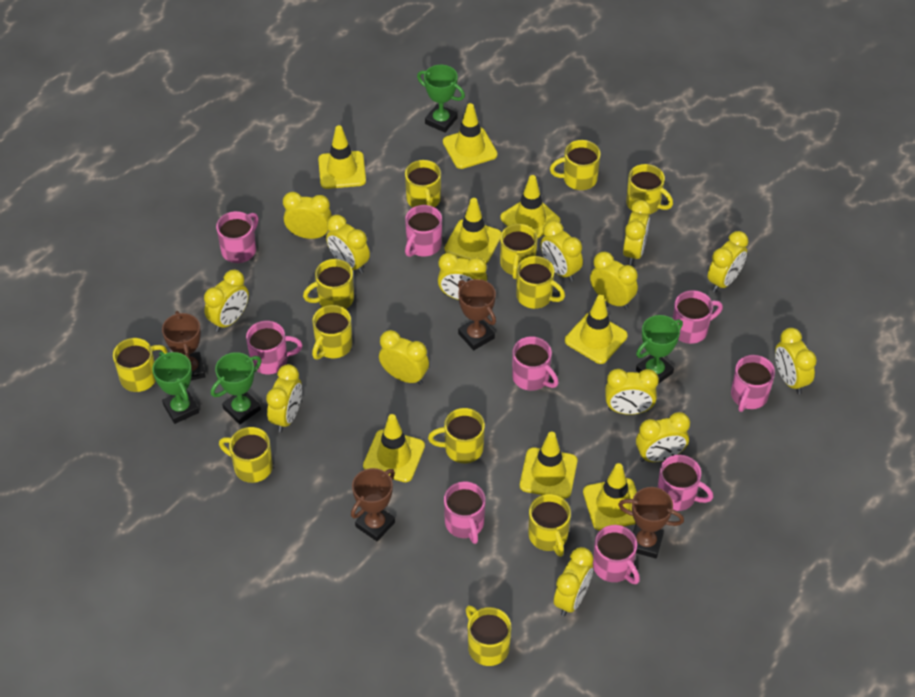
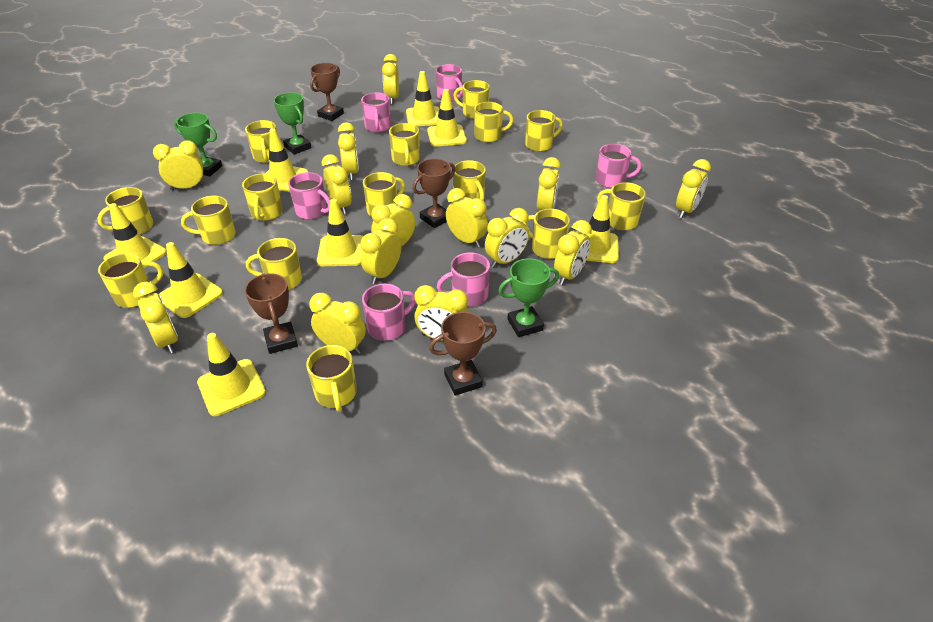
green trophy: 4 -> 3
pink mug: 9 -> 6
yellow mug: 12 -> 15

